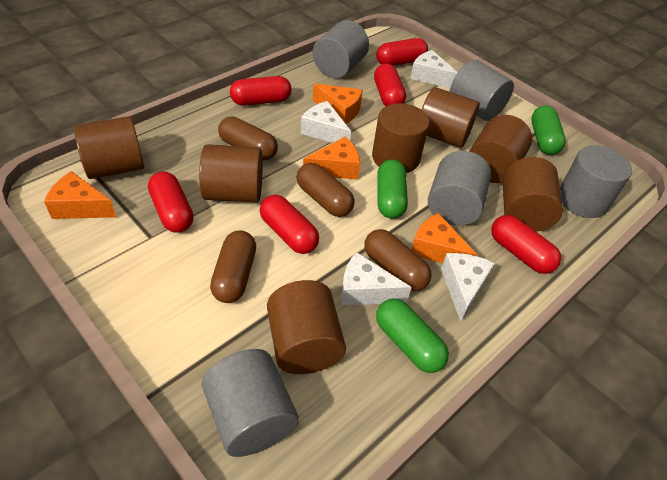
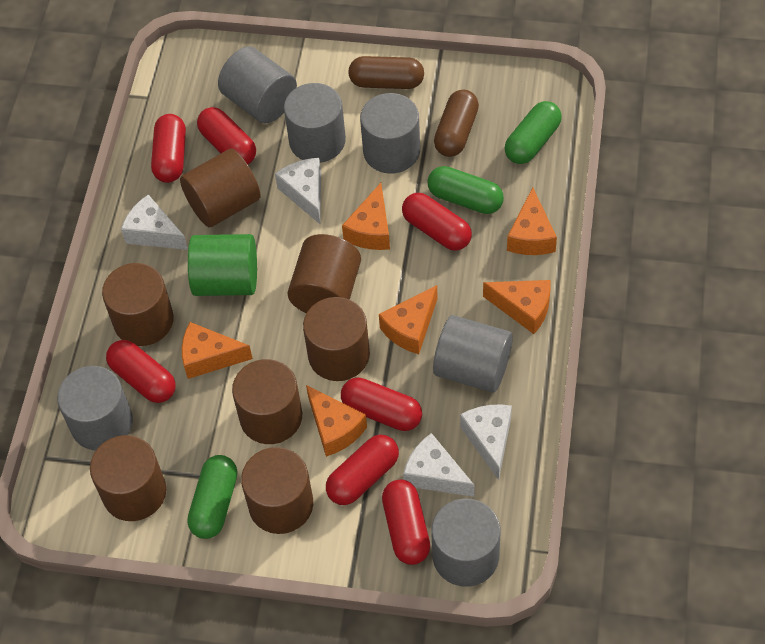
brown capsule: 4 -> 2
green cylinder: 0 -> 1
grey cylinder: 5 -> 6
orange cheese: 4 -> 6
red capsule: 6 -> 7

